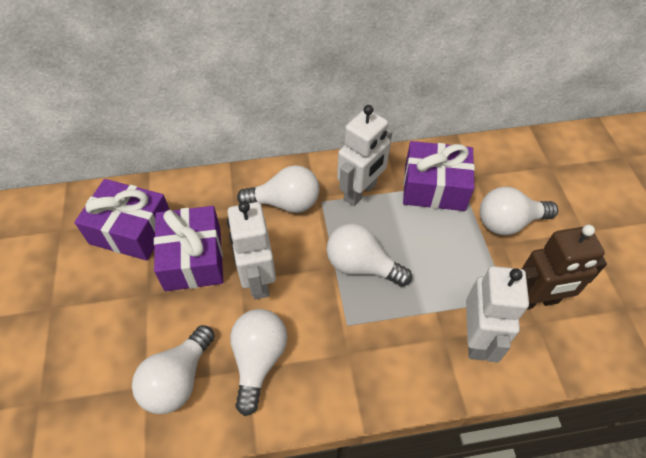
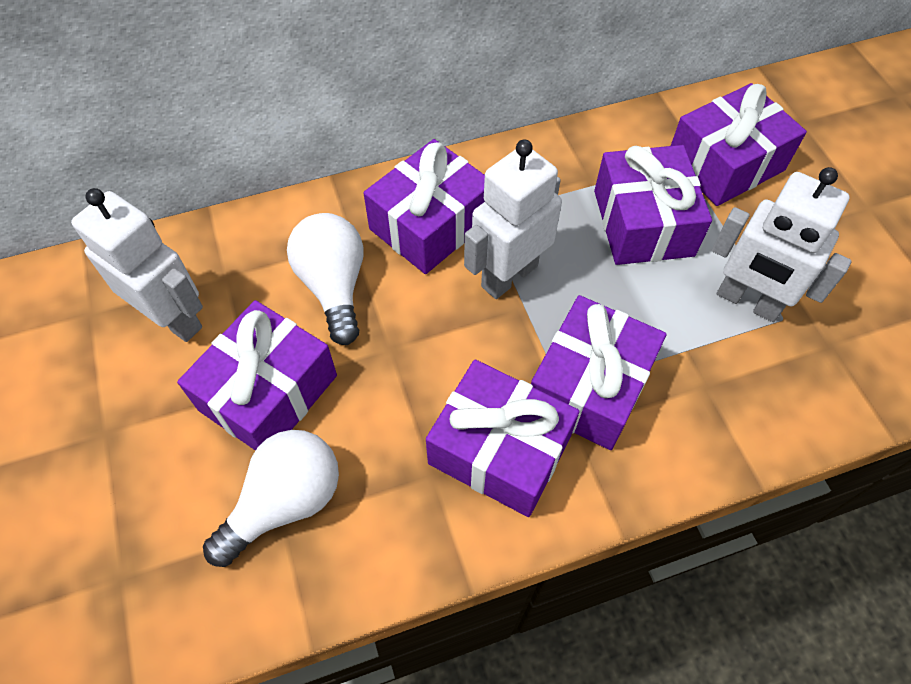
brown robot: 1 -> 0
purple gift: 3 -> 6
white light bulb: 5 -> 2

